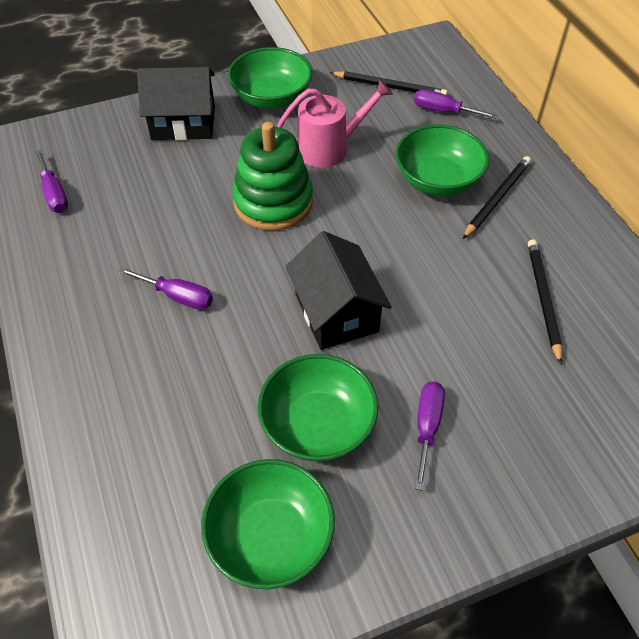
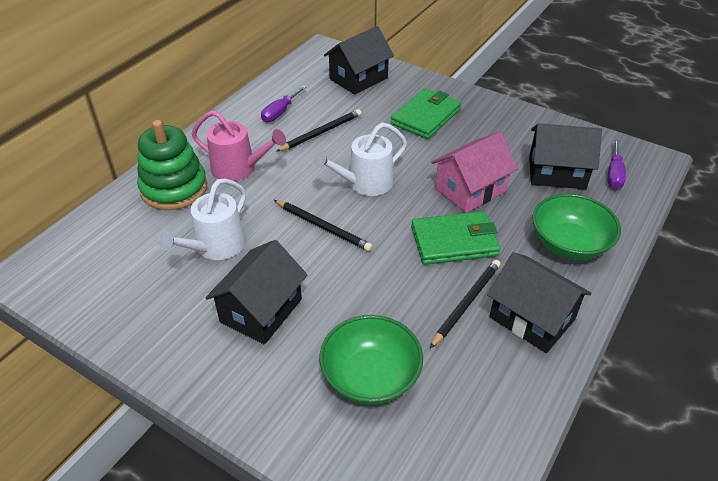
black house: 2 -> 4
green bowl: 4 -> 2
green wallet: 0 -> 2
pink house: 0 -> 1
purple screwdriver: 4 -> 2
white watering can: 0 -> 2

